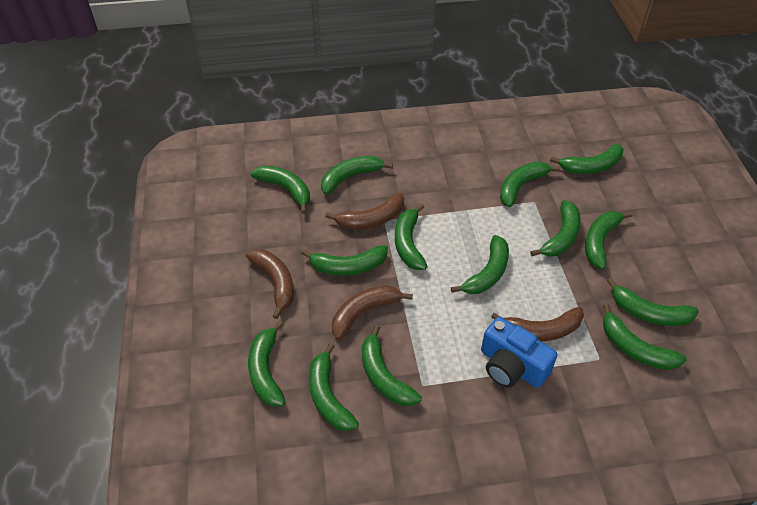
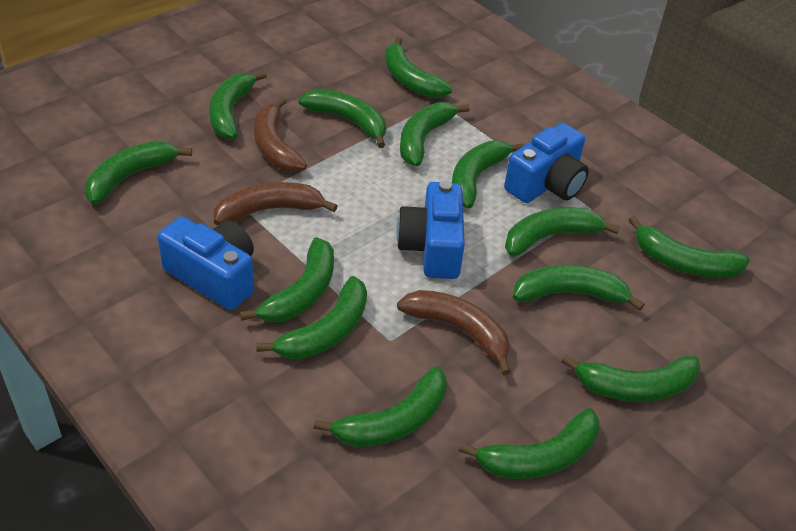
blue camera: 1 -> 3
brown banana: 4 -> 3

